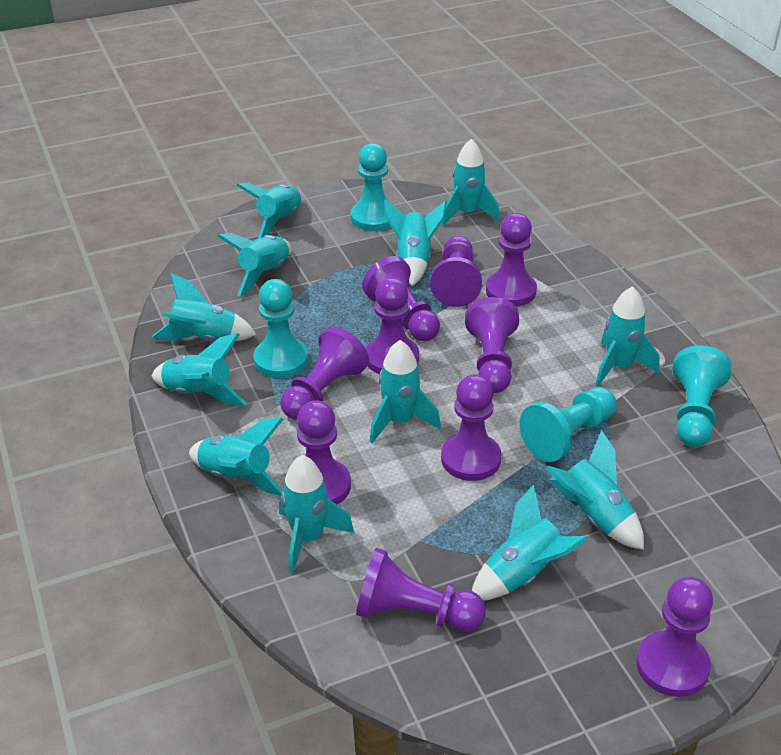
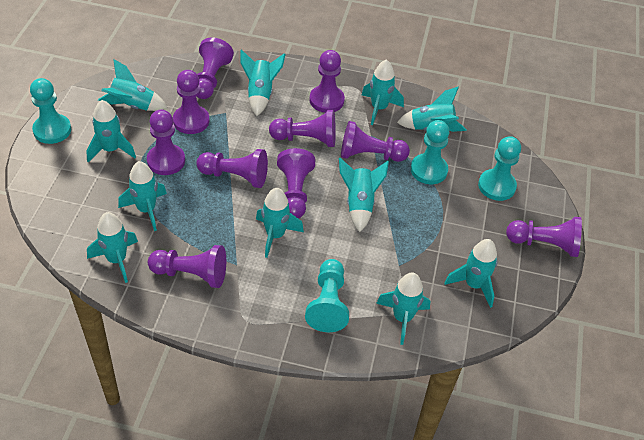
turquoise rocket: 12 -> 11

